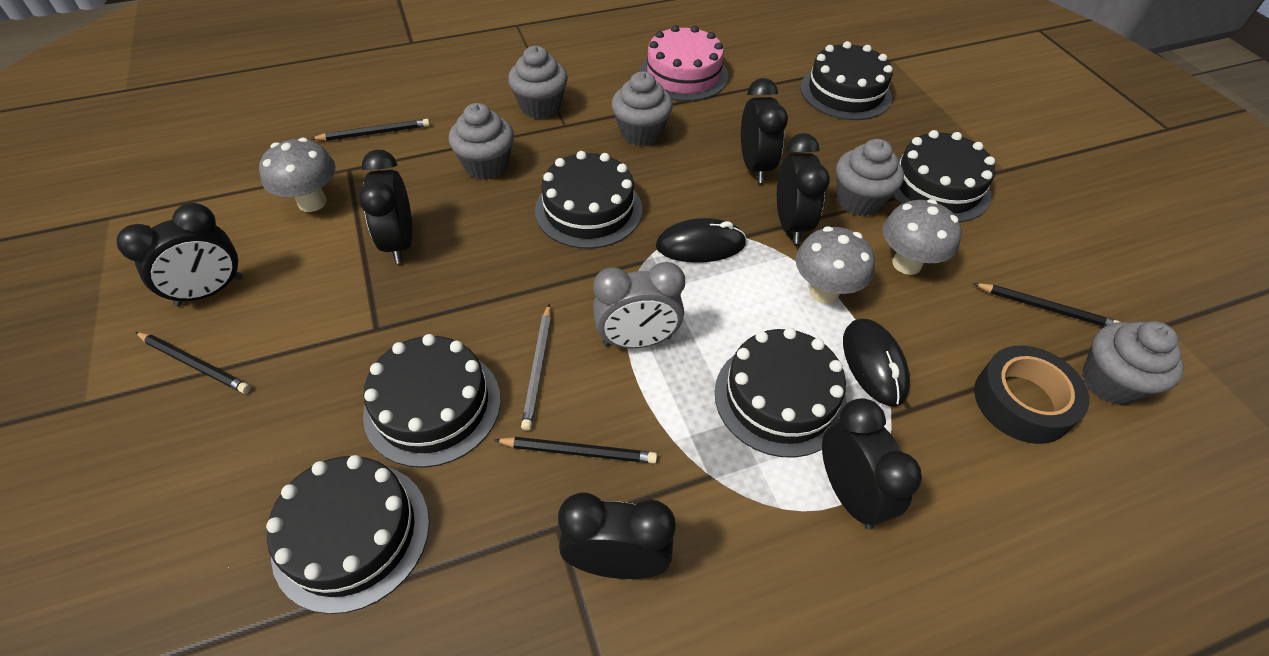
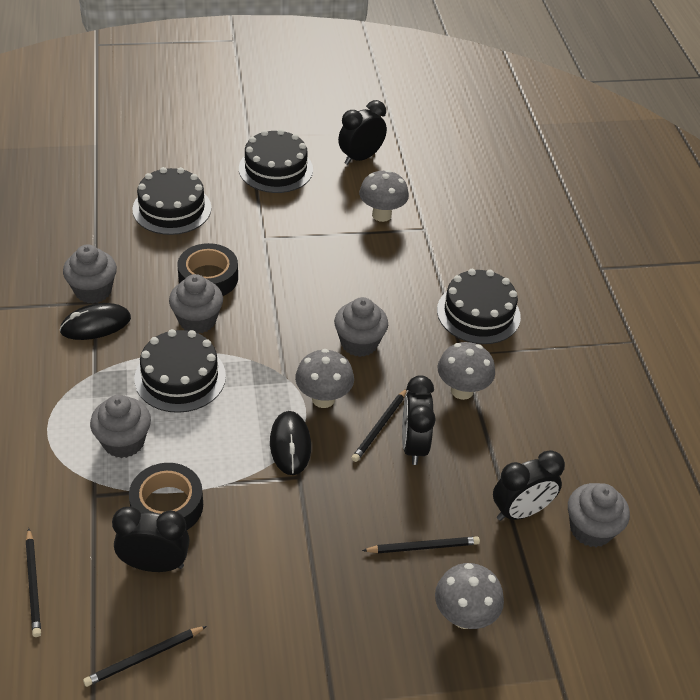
black cake: 6 -> 4
black clock: 6 -> 4
black tape: 1 -> 2
grey clock: 1 -> 0
grey mushroom: 3 -> 4
grey pencil: 1 -> 0
pink cake: 1 -> 0

